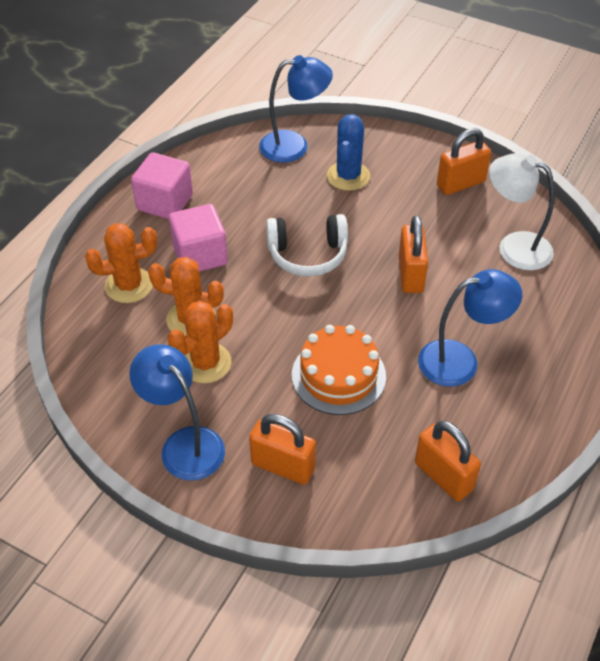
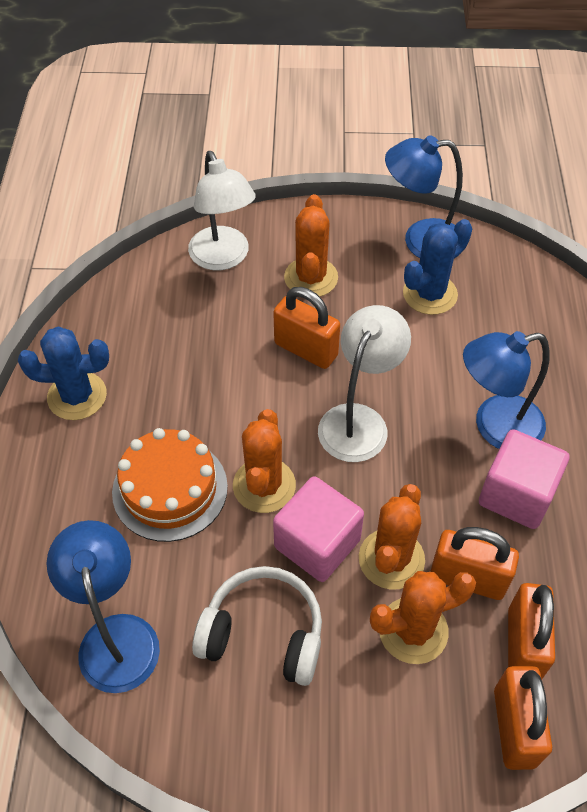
blue cactus: 1 -> 2
orange cactus: 3 -> 4
white lamp: 1 -> 2

